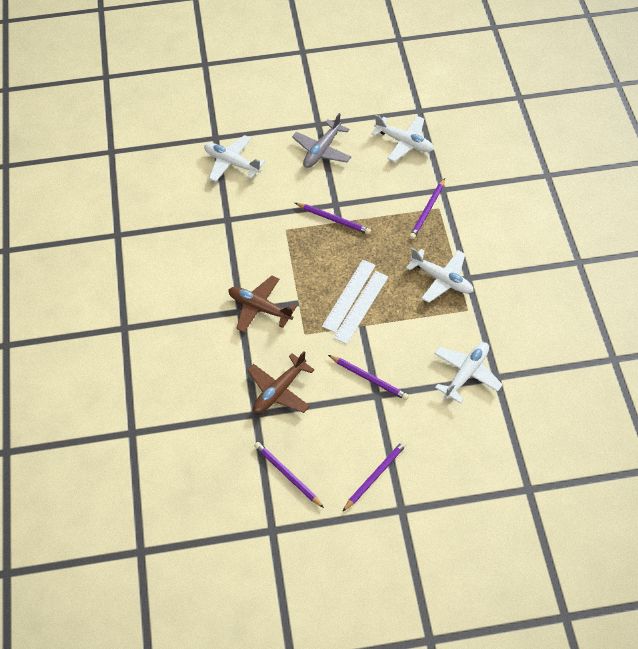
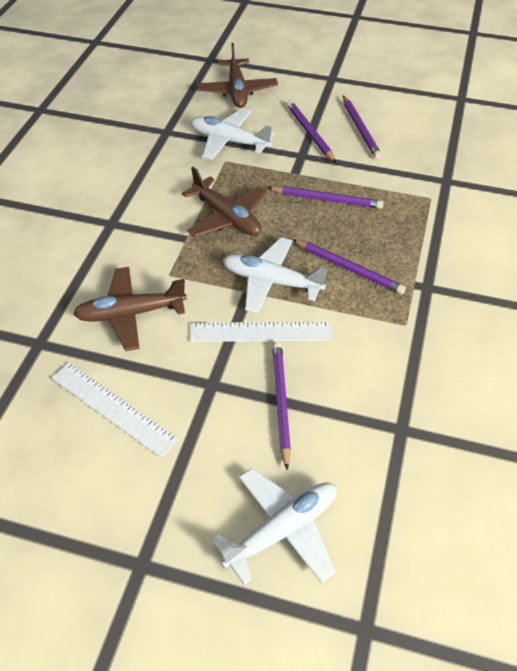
brown plane: 2 -> 3
grey plane: 1 -> 0
white plane: 4 -> 3

